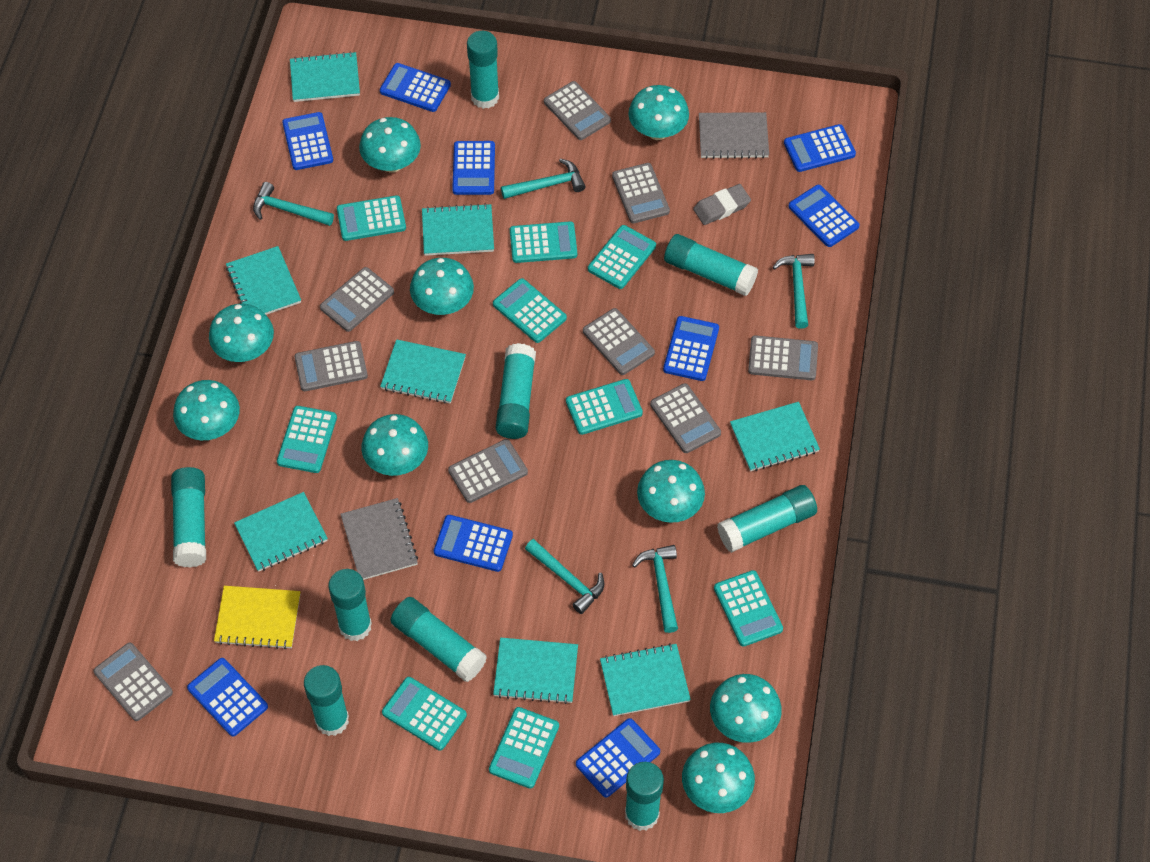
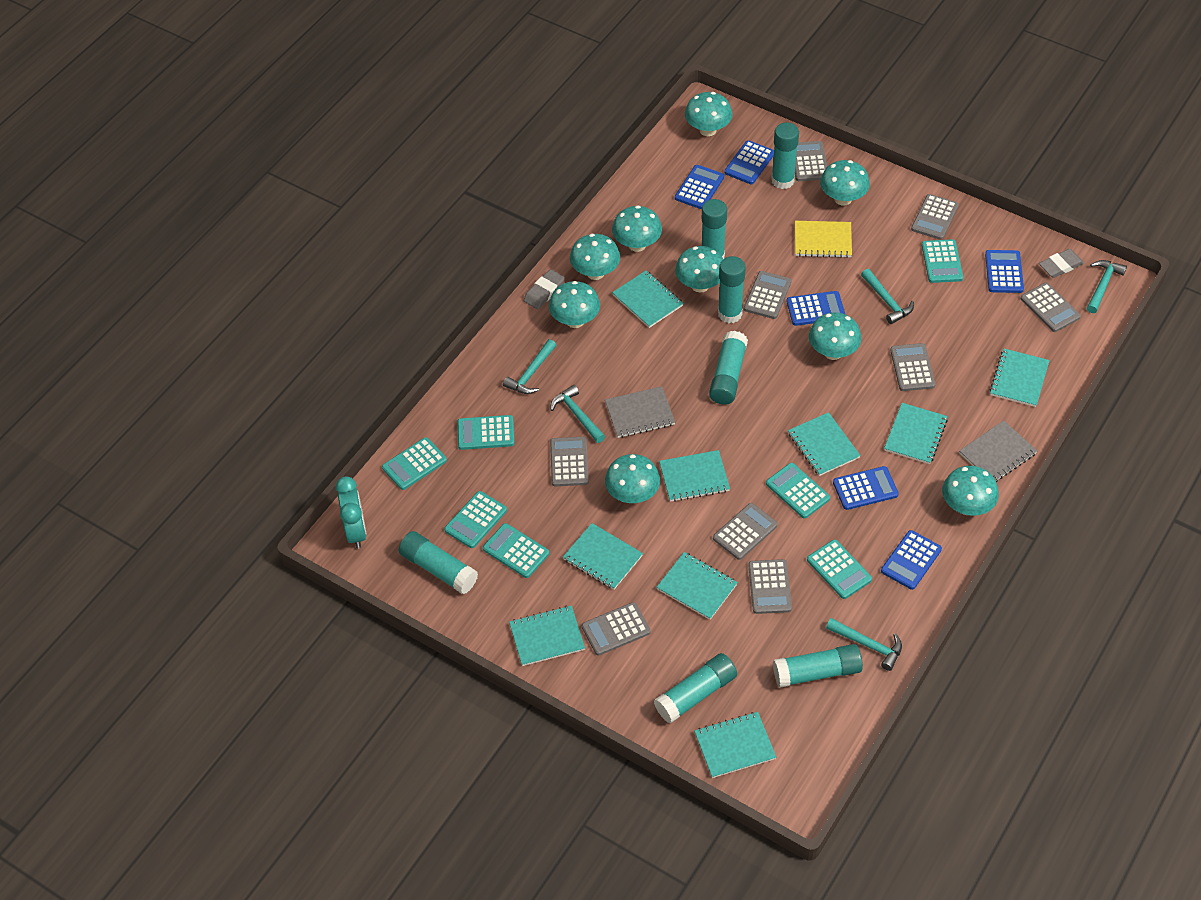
blue calculator: 9 -> 6
grey eraser: 1 -> 2
turquoise calculator: 9 -> 7
turquoise clock: 0 -> 1
turquoise glue stick: 9 -> 7
turquoise notebook: 8 -> 9

